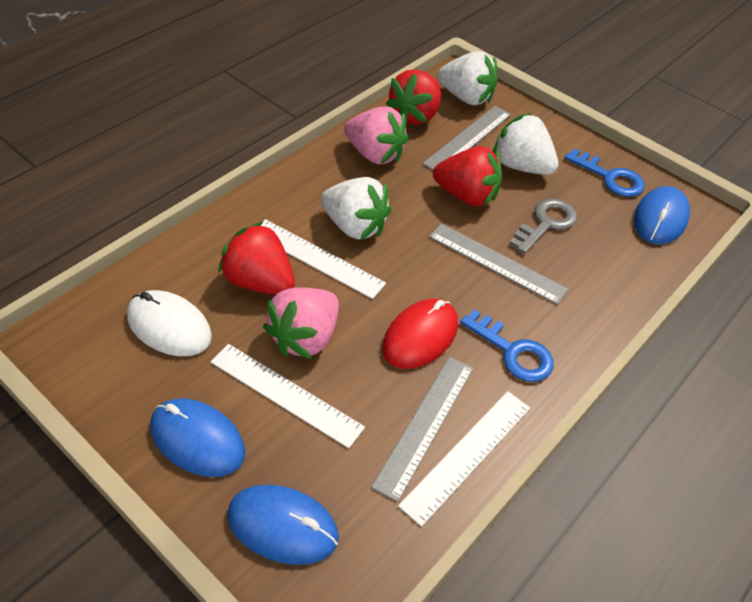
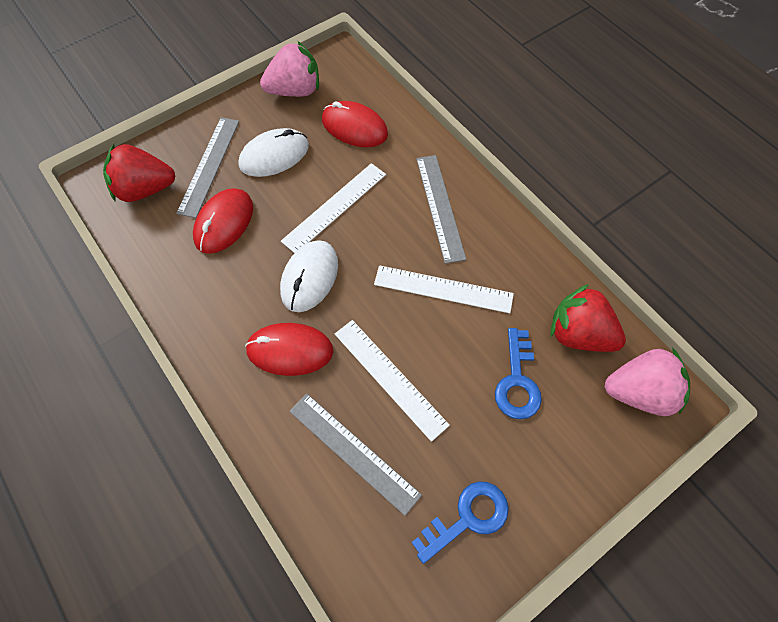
blue mouse: 3 -> 0
grey key: 1 -> 0
red mouse: 1 -> 3
red strawberry: 3 -> 2
white mouse: 1 -> 2
white strawberry: 3 -> 0

